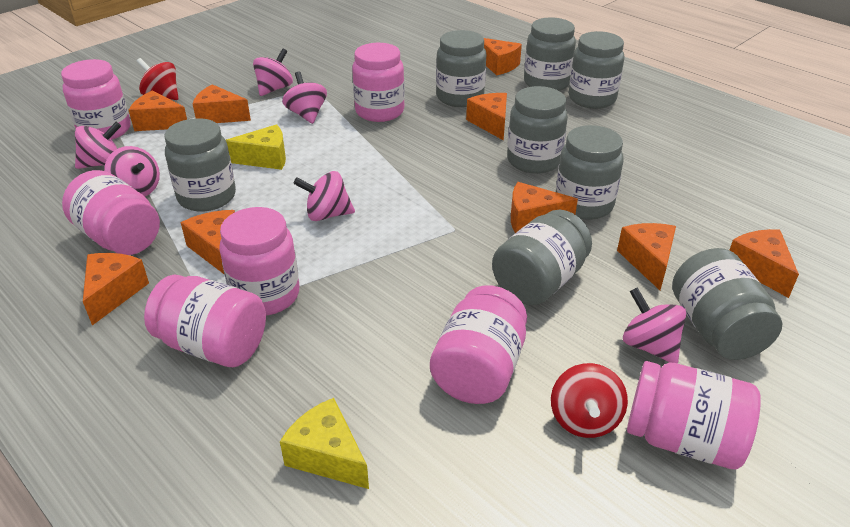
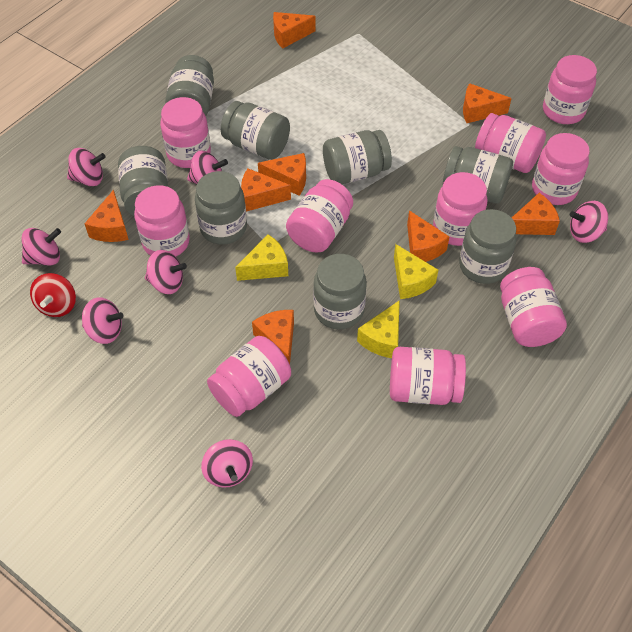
orange cheese: 9 -> 8
pink jar: 7 -> 10
pink spinning top: 6 -> 7
red spinning top: 2 -> 1
yellow cheese: 2 -> 3

